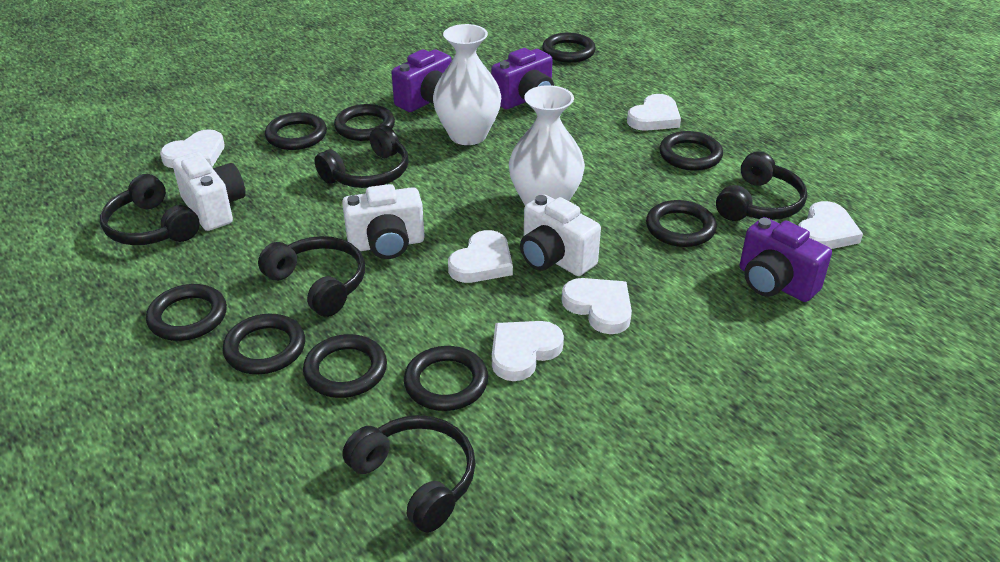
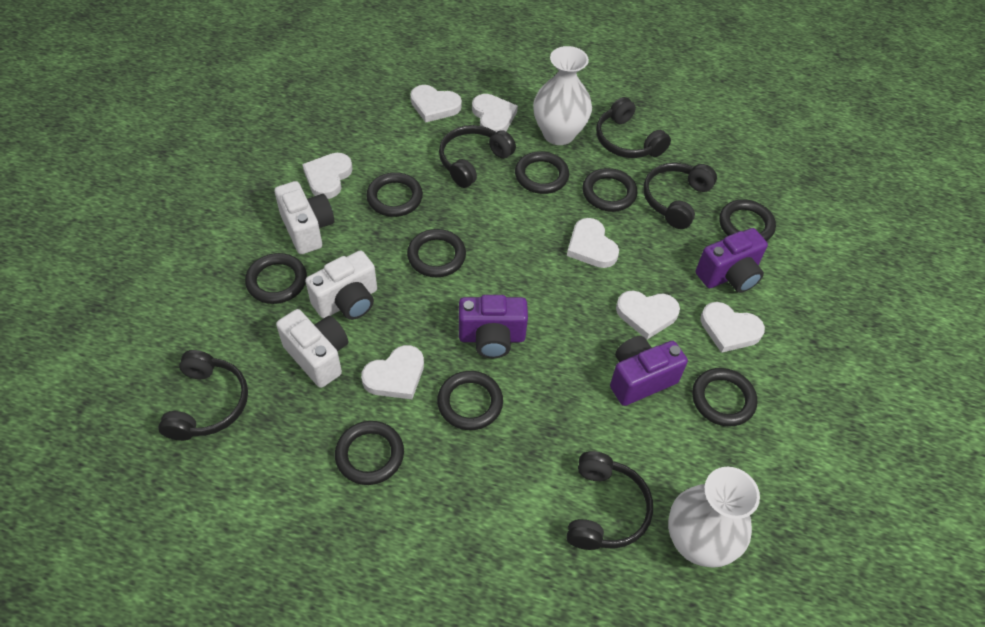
white heart: 6 -> 7

